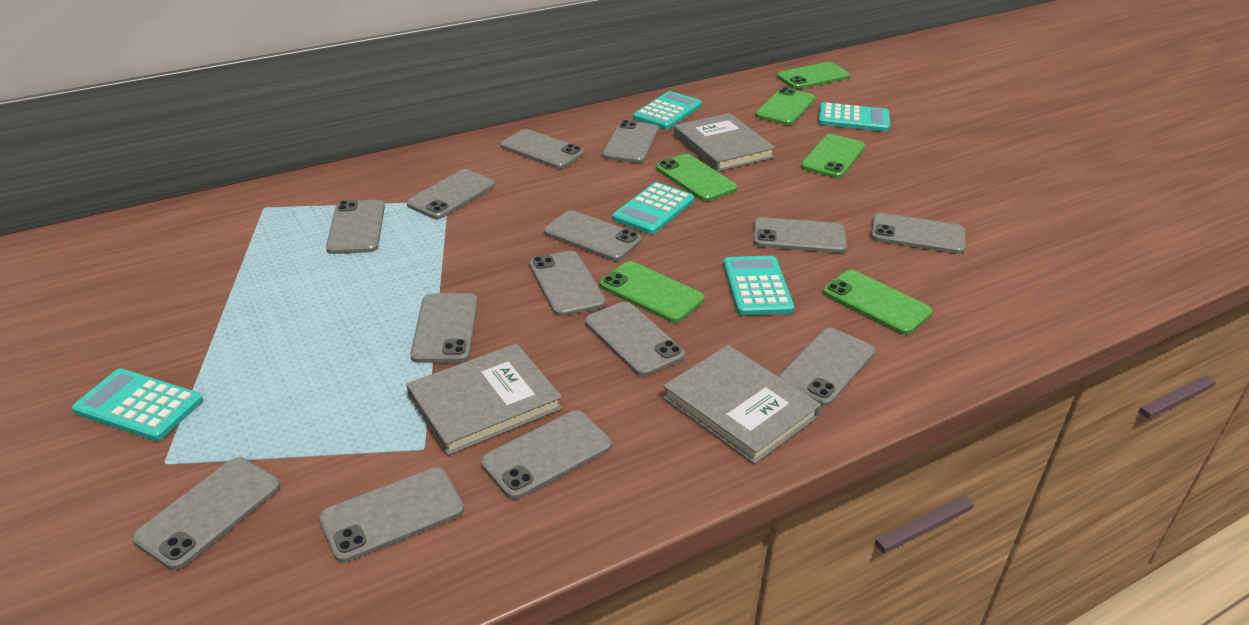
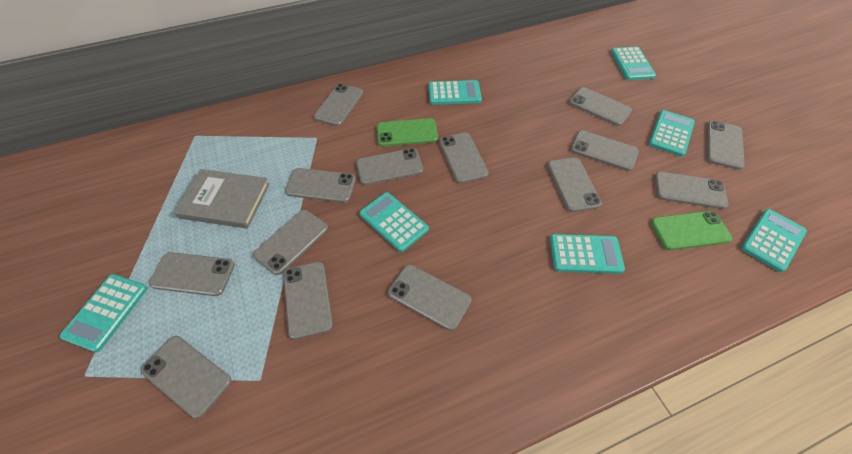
green phone: 6 -> 2
grey book: 3 -> 1
turquoise calculator: 5 -> 7

